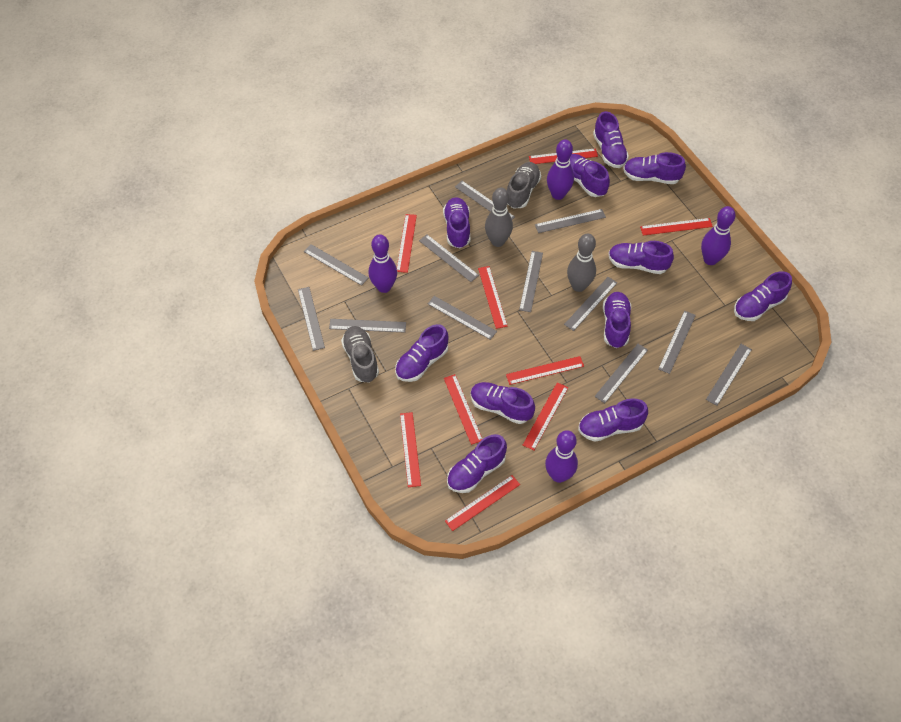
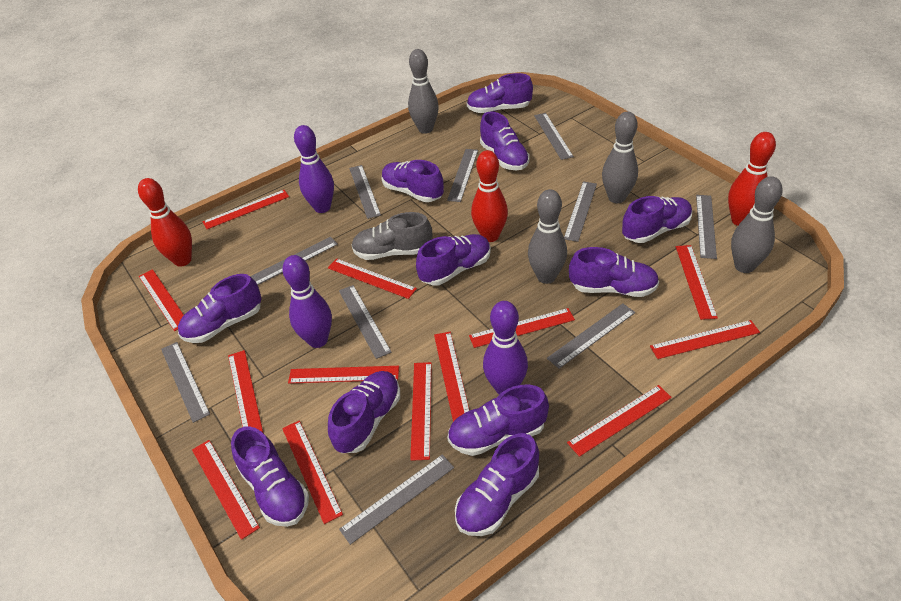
grey bowling pin: 2 -> 4
grey ruler: 12 -> 10
grey shoe: 2 -> 1
purple bowling pin: 4 -> 3
red bowling pin: 0 -> 3
red ruler: 9 -> 13

